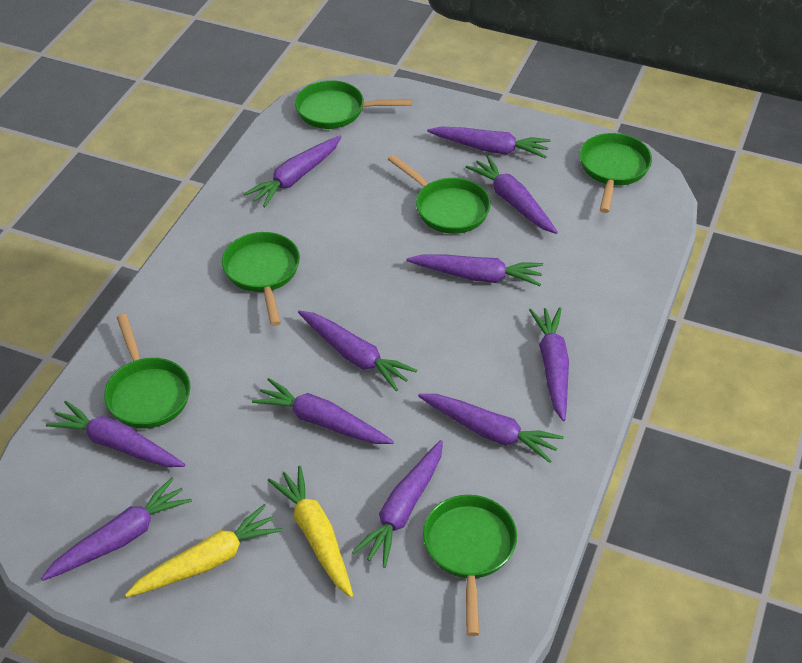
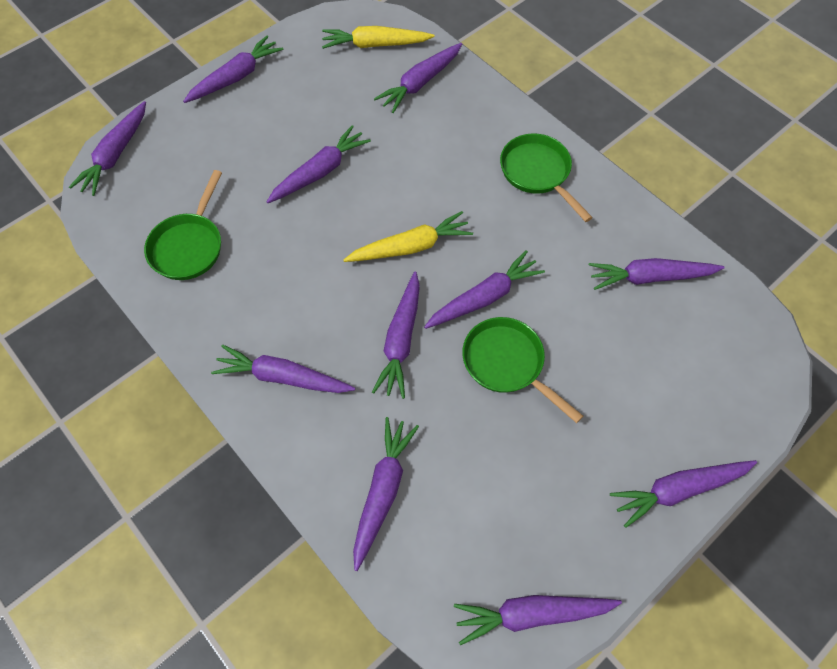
green pan: 6 -> 3

